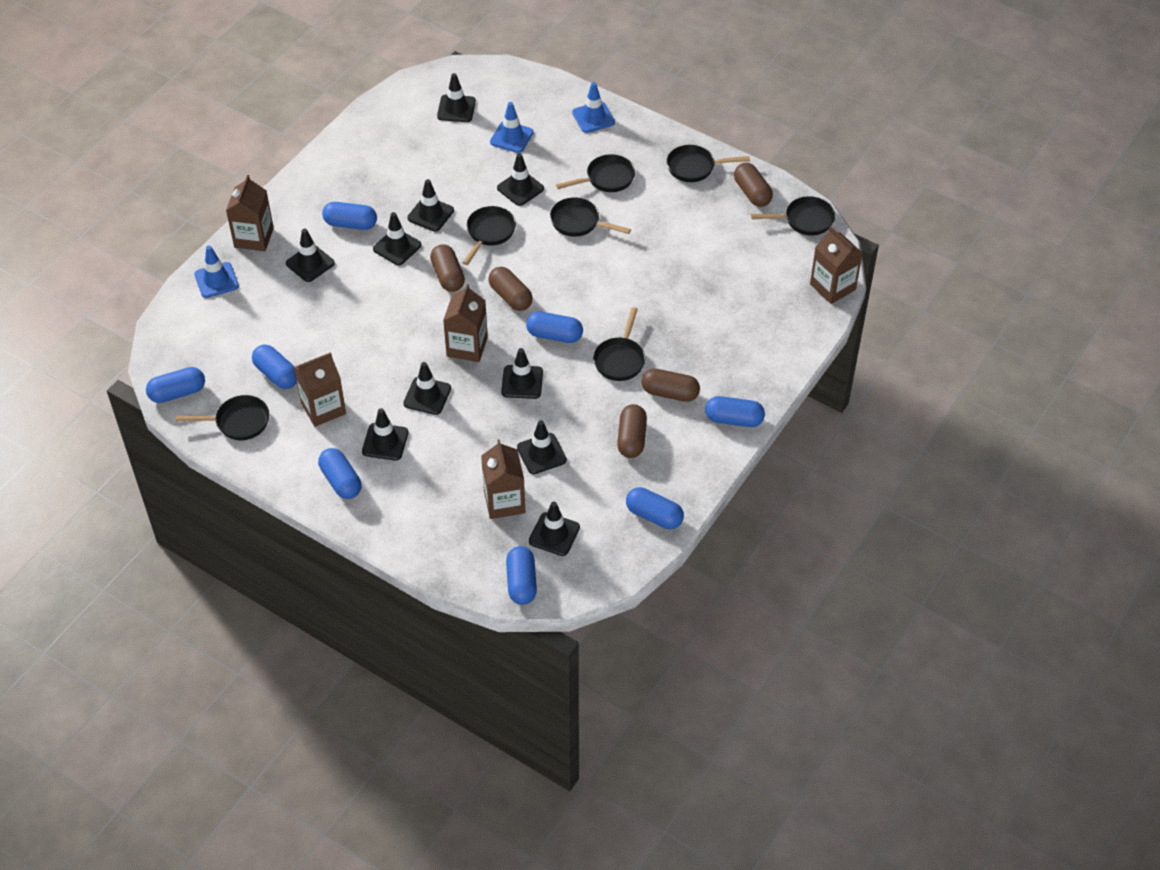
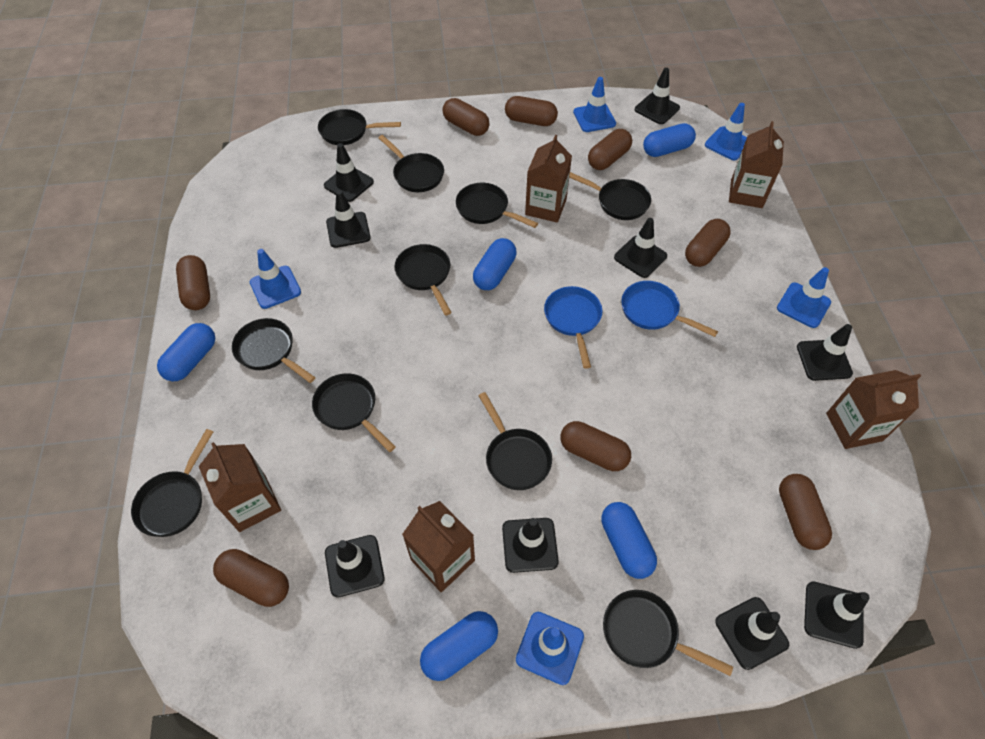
black pan: 7 -> 10
black traffic cone: 10 -> 9
blue capsule: 8 -> 5
blue pan: 0 -> 2
blue traffic cone: 3 -> 5
brown capsule: 5 -> 8

